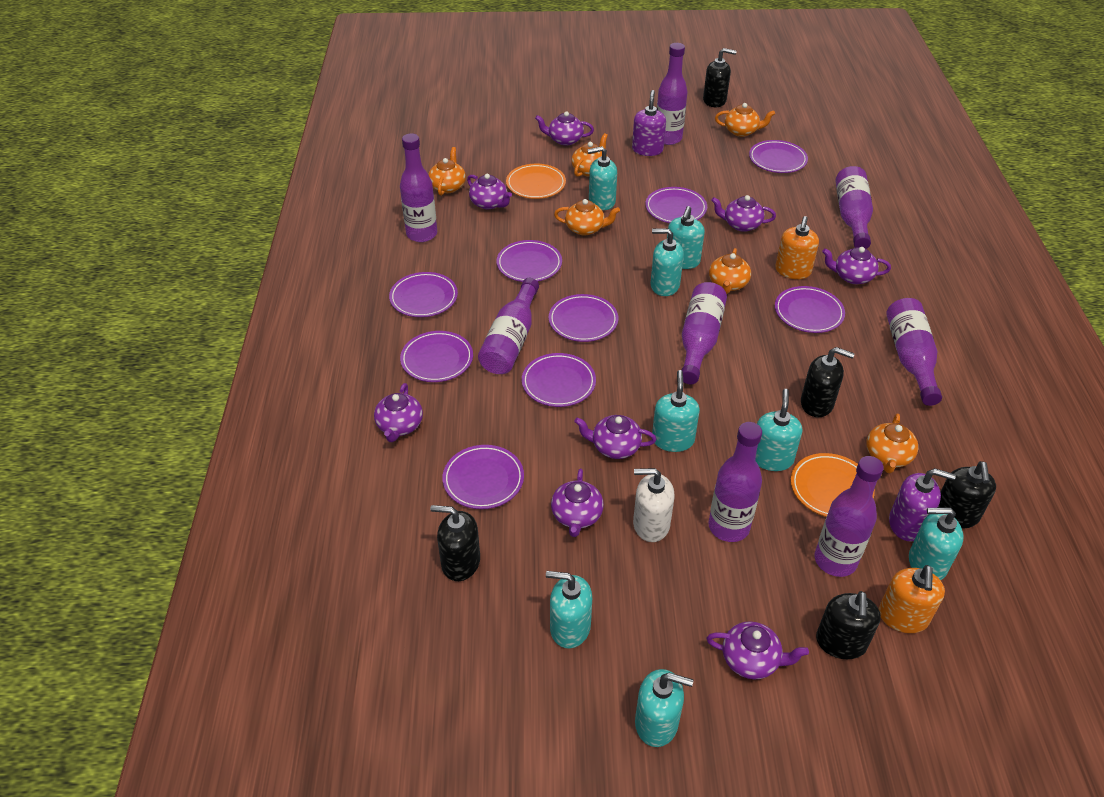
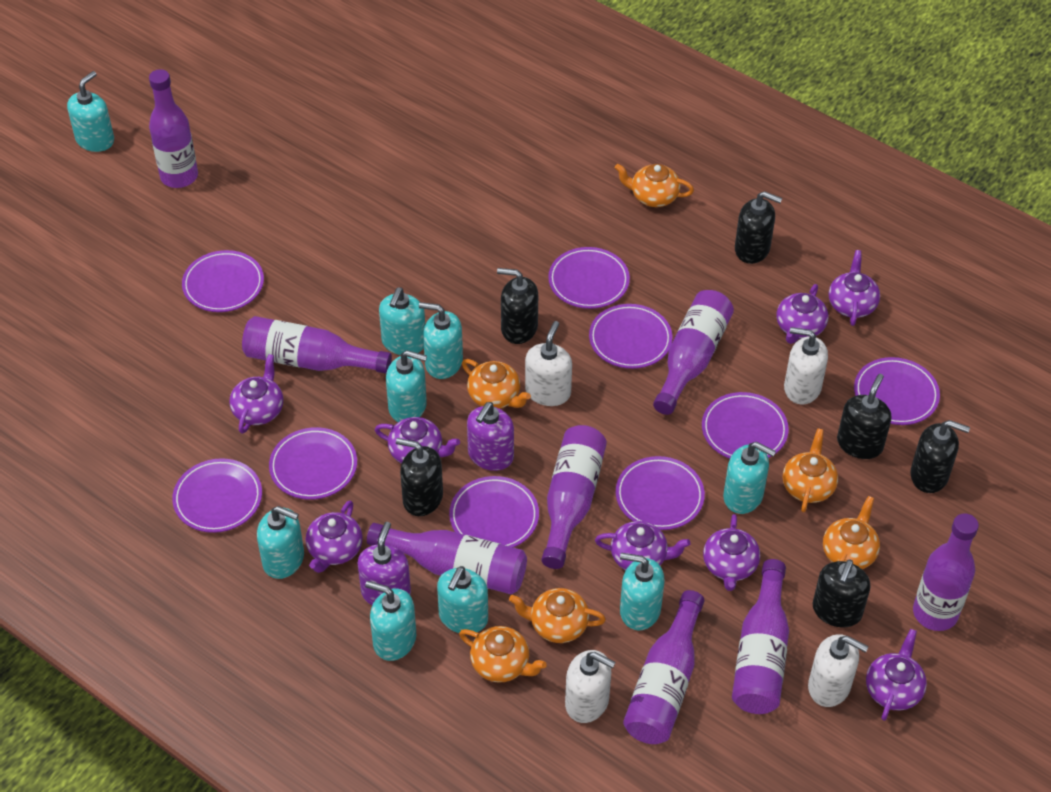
black soap dispenser: 5 -> 6
orange plate: 2 -> 0
orange soap dispenser: 2 -> 0
turquoise soap dispenser: 8 -> 9
white soap dispenser: 1 -> 4

